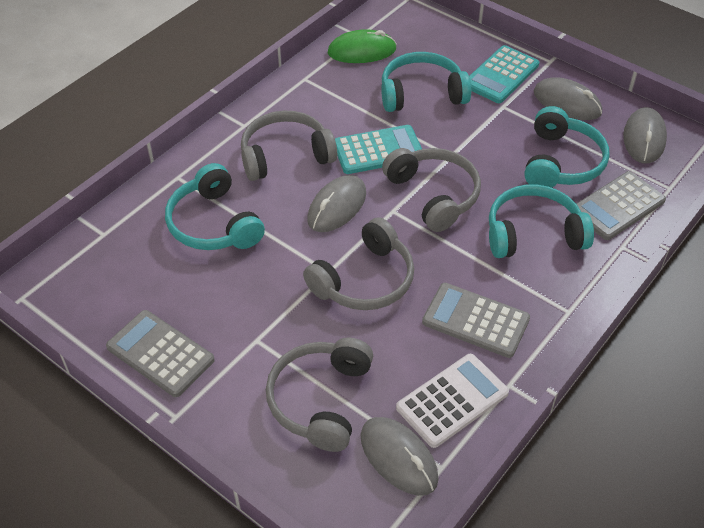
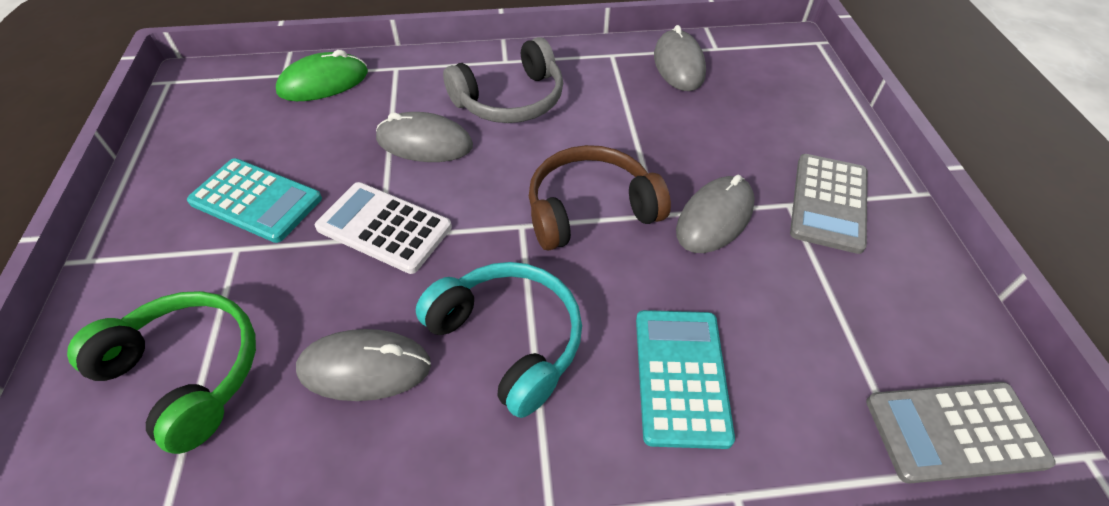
brown headphones: 0 -> 1
green headphones: 0 -> 1
grey calculator: 3 -> 2
grey headphones: 4 -> 1
turquoise headphones: 4 -> 1

